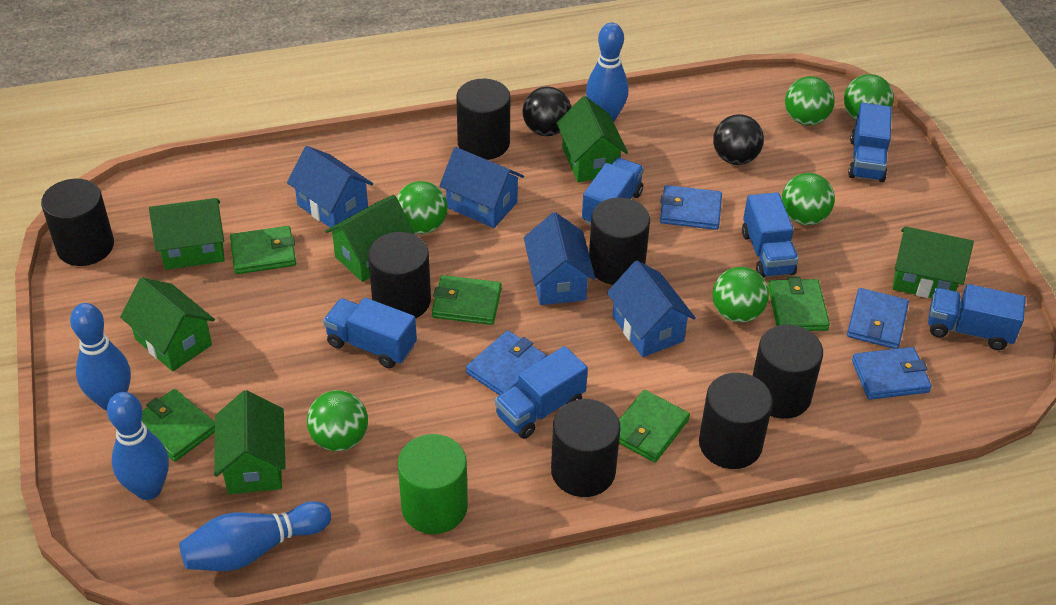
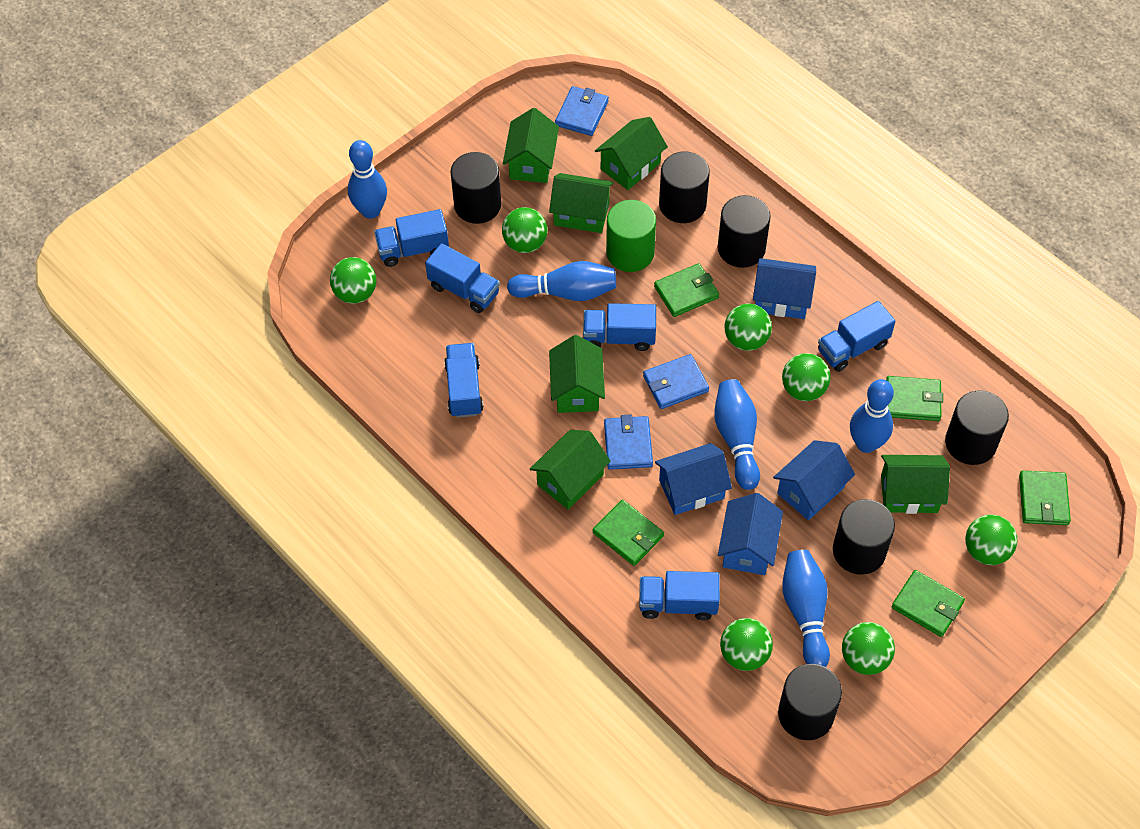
black ball: 2 -> 0
black cylinder: 7 -> 6
blue bowling pin: 4 -> 5
blue wallet: 4 -> 3
green ball: 6 -> 7

